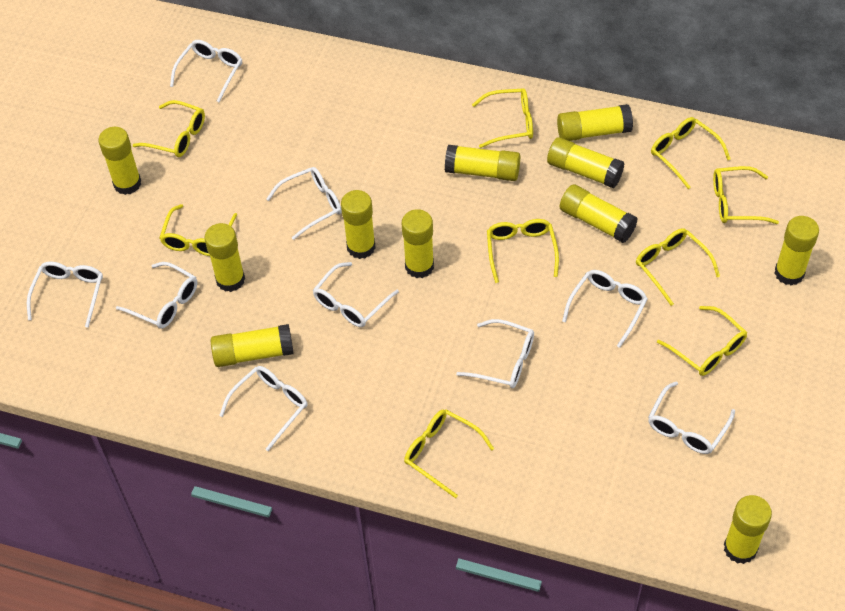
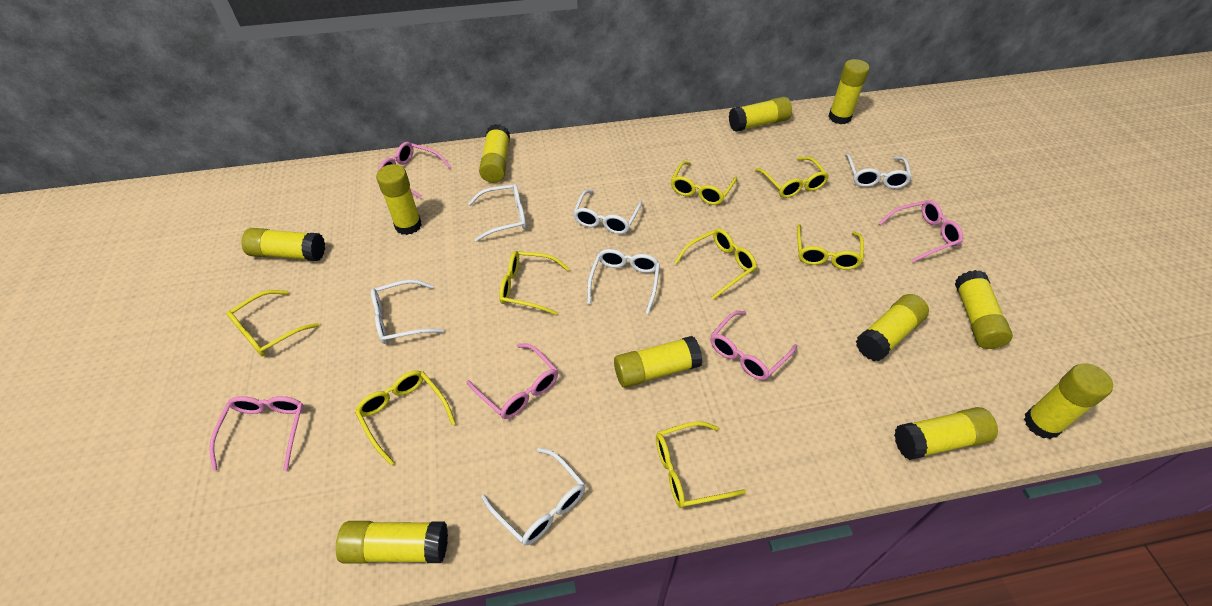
pink glasses: 0 -> 5
white glasses: 9 -> 6
yellow glasses: 9 -> 8

